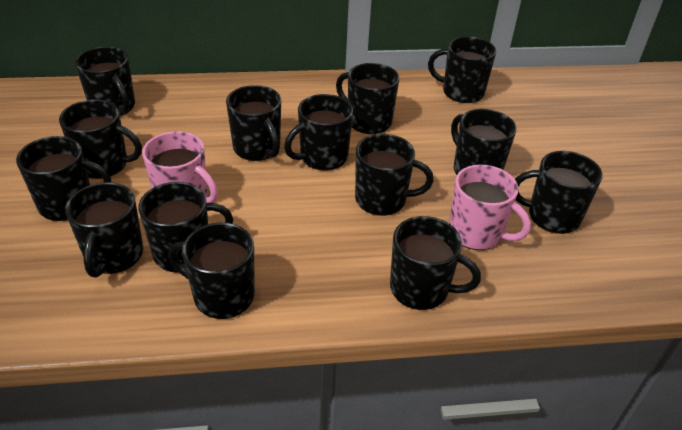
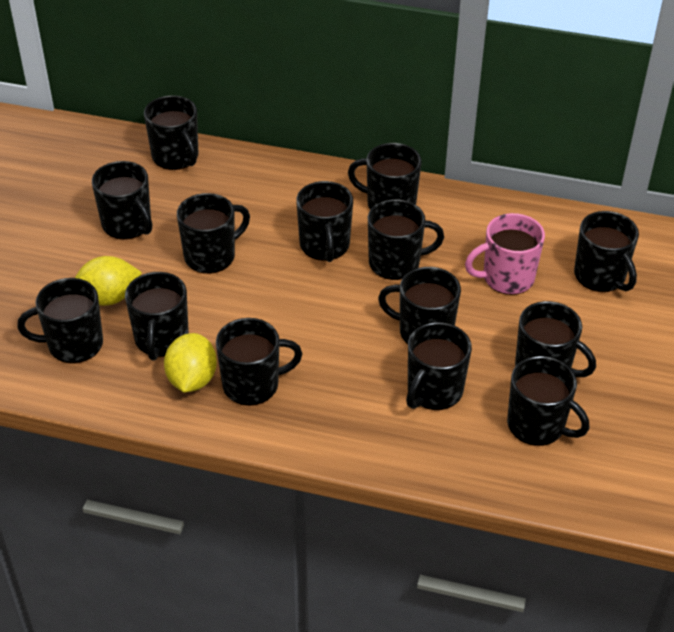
pink mug: 2 -> 1
yellow lemon: 0 -> 2

